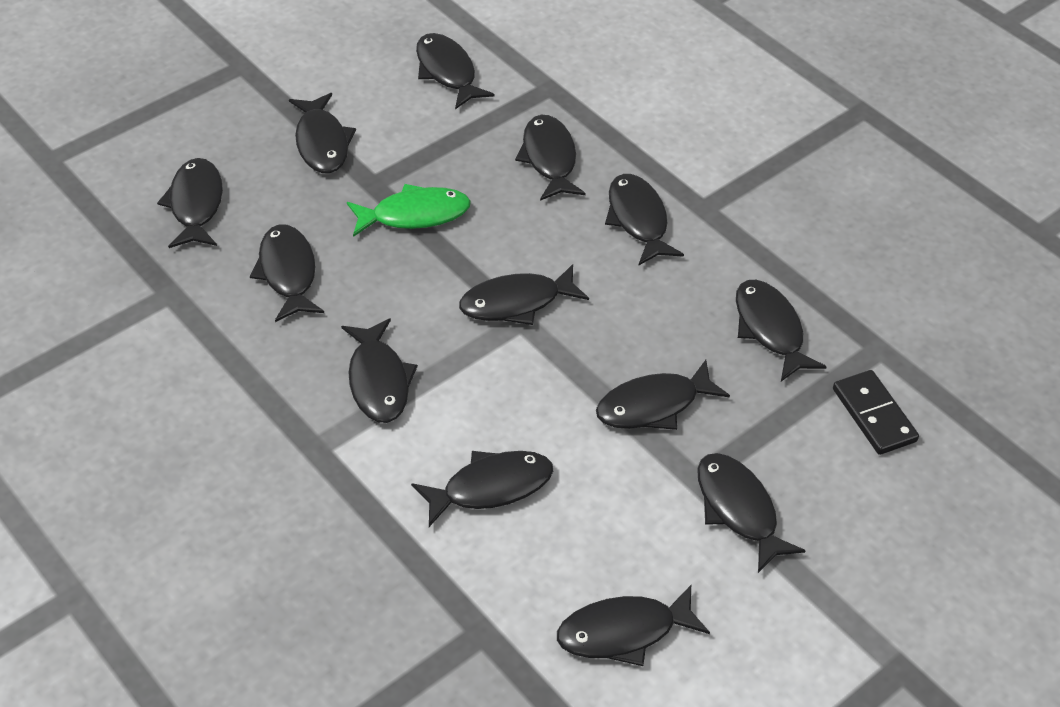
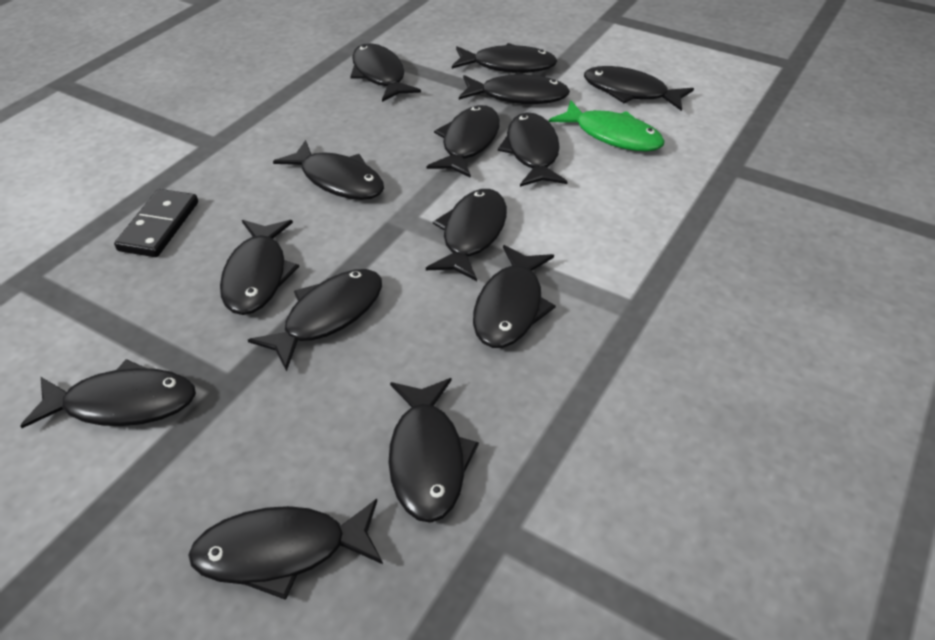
black fish: 13 -> 14

